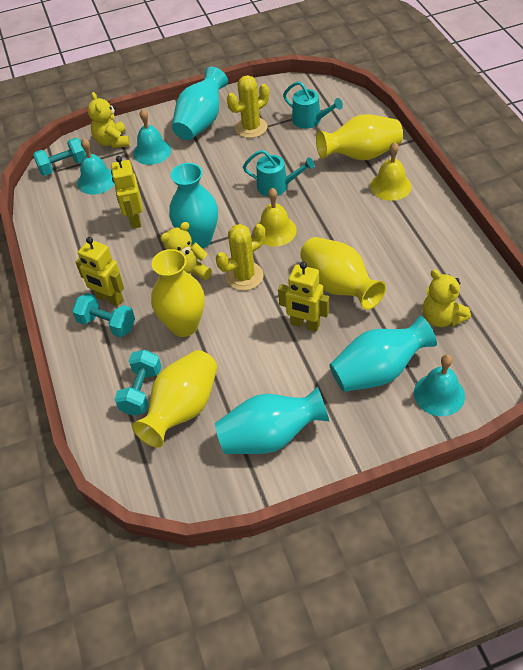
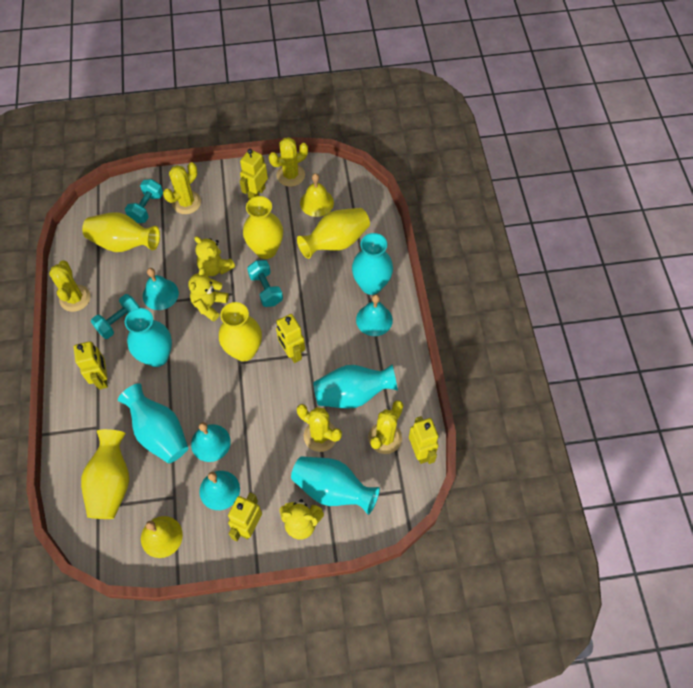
turquoise bell: 3 -> 4
turquoise vase: 4 -> 5
turquoise watering can: 2 -> 0
yellow cactus: 2 -> 5
yellow robot: 3 -> 5
yellow vase: 4 -> 5

